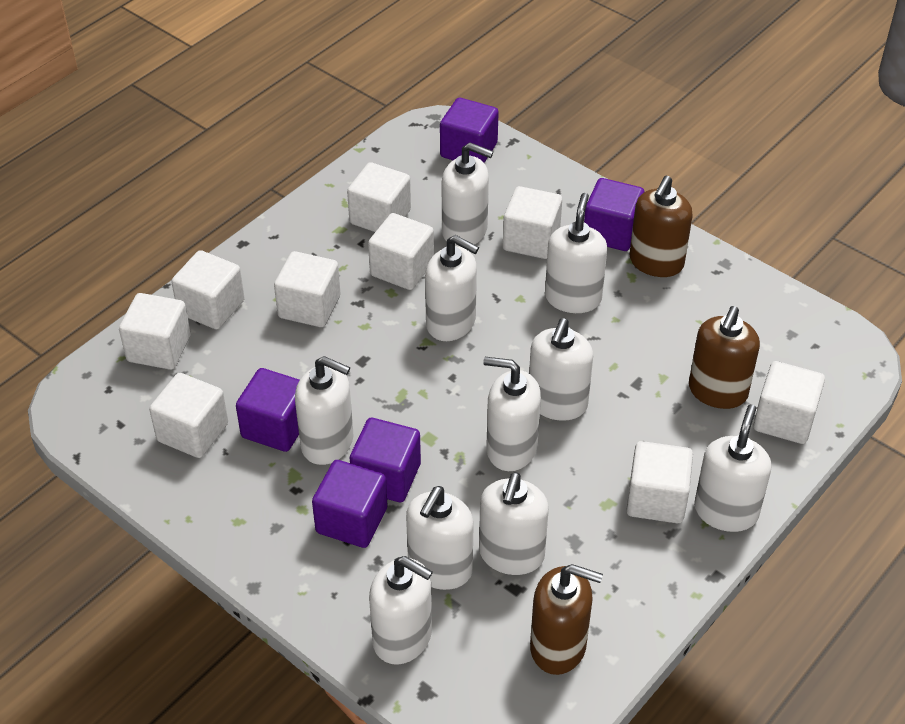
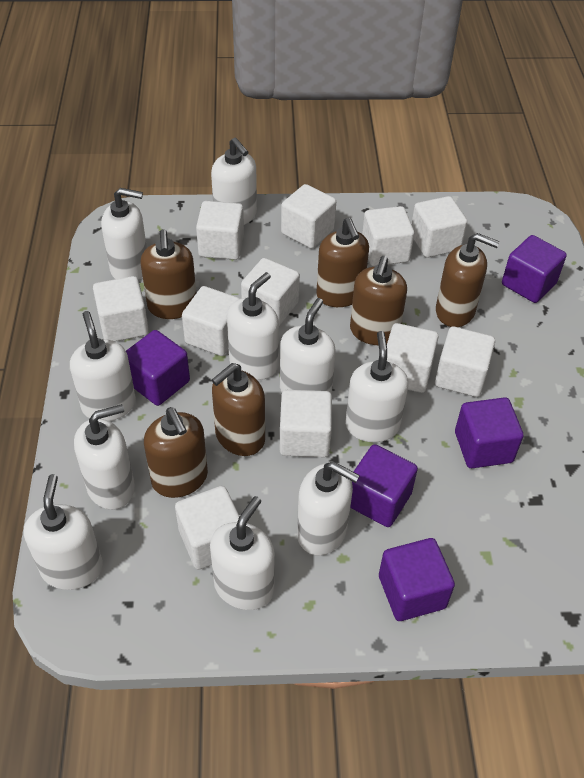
brown soap dispenser: 3 -> 6
white cube: 9 -> 11

